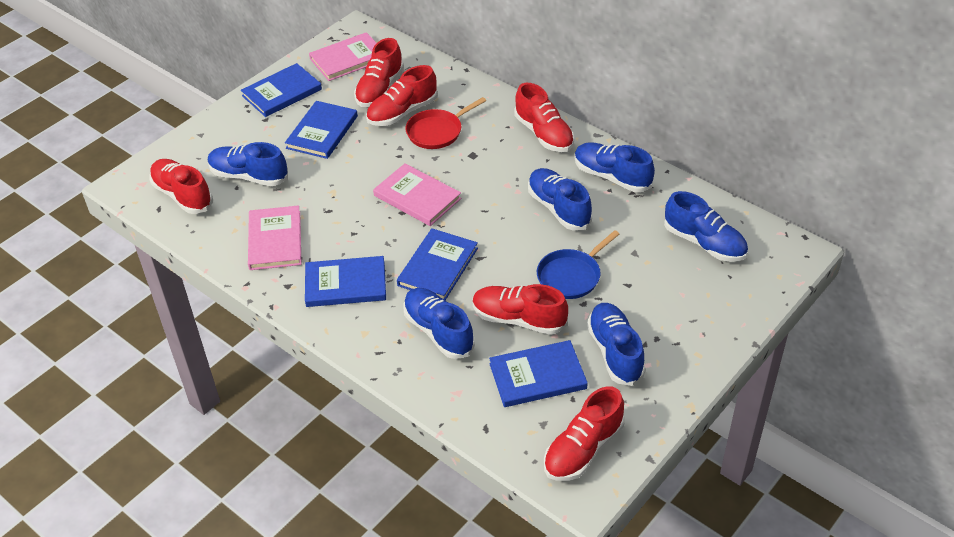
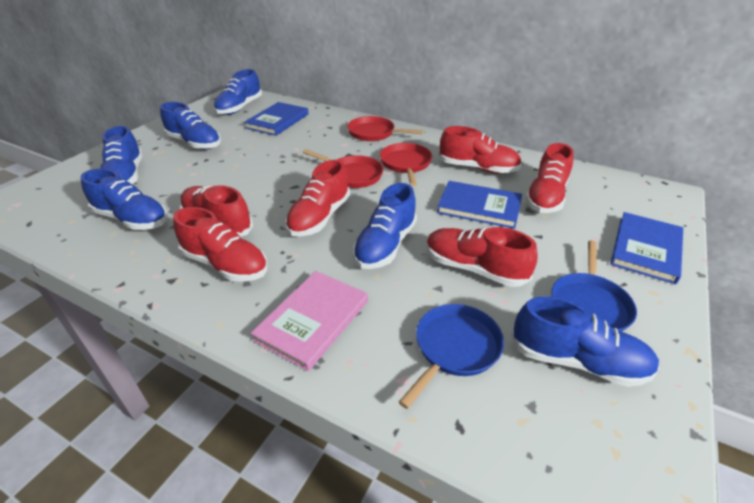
blue book: 5 -> 3
blue pan: 1 -> 2
pink book: 3 -> 1
red pan: 1 -> 3

